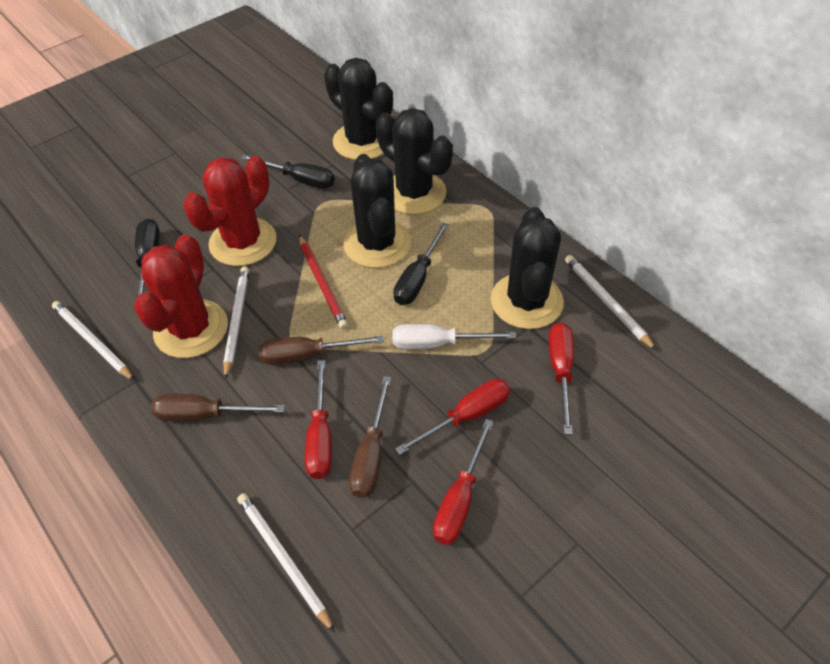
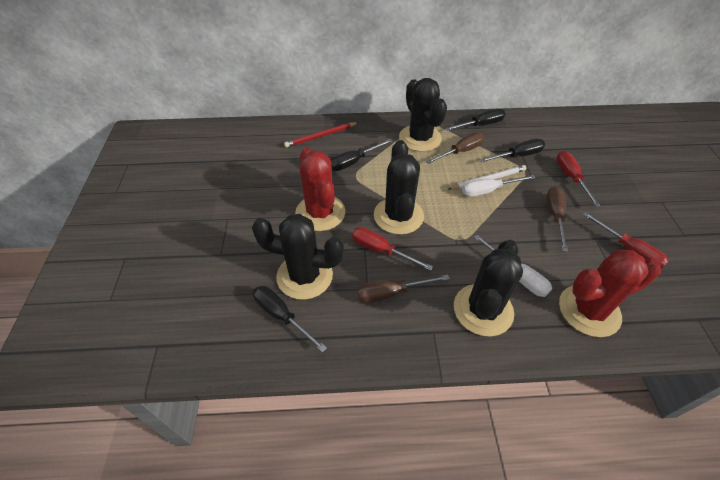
black screwdriver: 3 -> 4
red screwdriver: 4 -> 3
white pencil: 4 -> 1
white screwdriver: 1 -> 2

